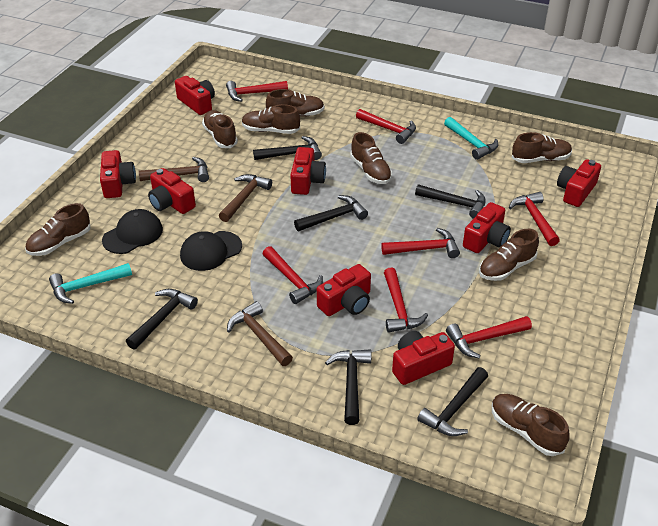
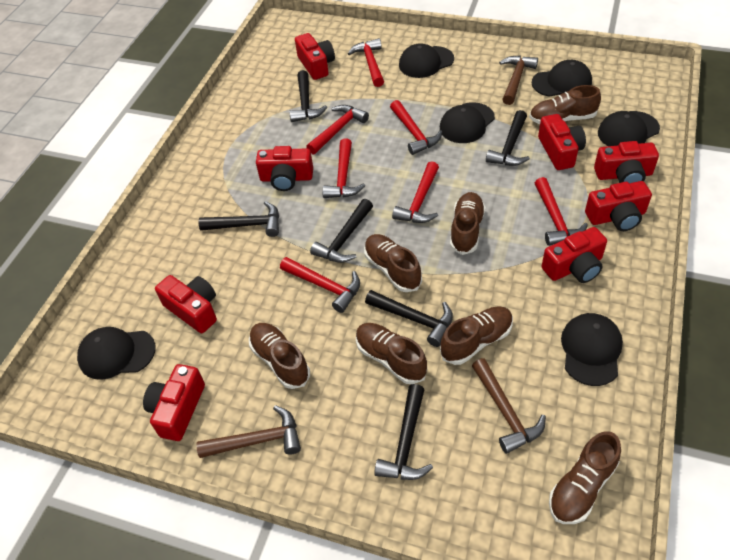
black cap: 2 -> 6
brown shoe: 8 -> 7
turquoise hammer: 2 -> 0

